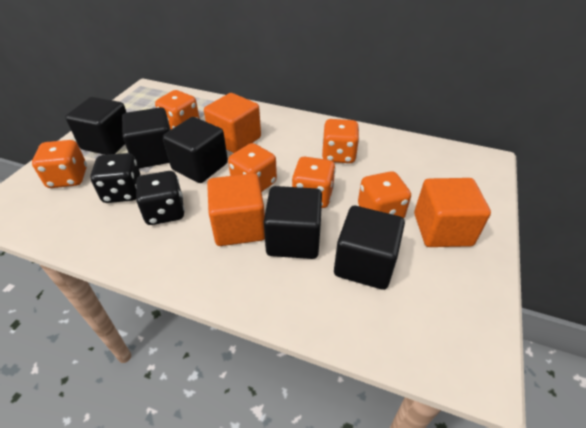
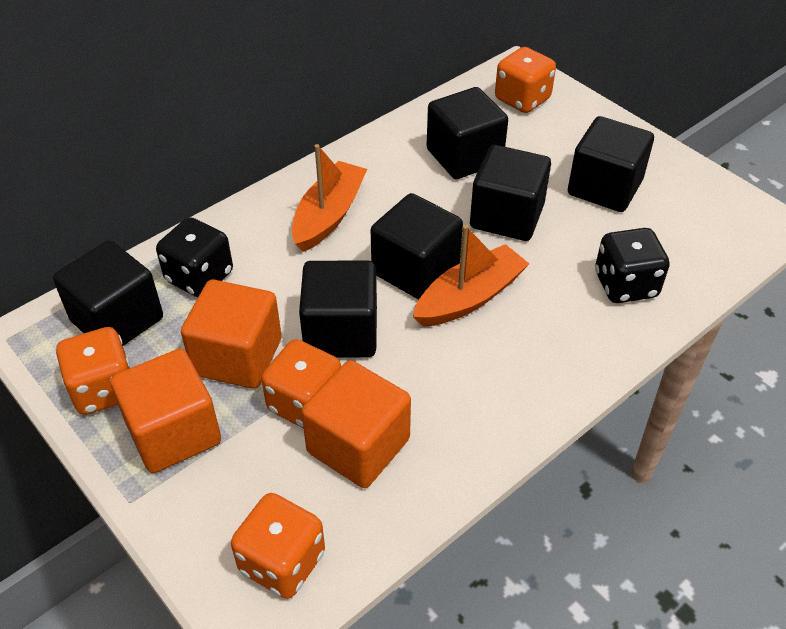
black cube: 5 -> 6
orange boat: 0 -> 2
orange dice: 6 -> 4

